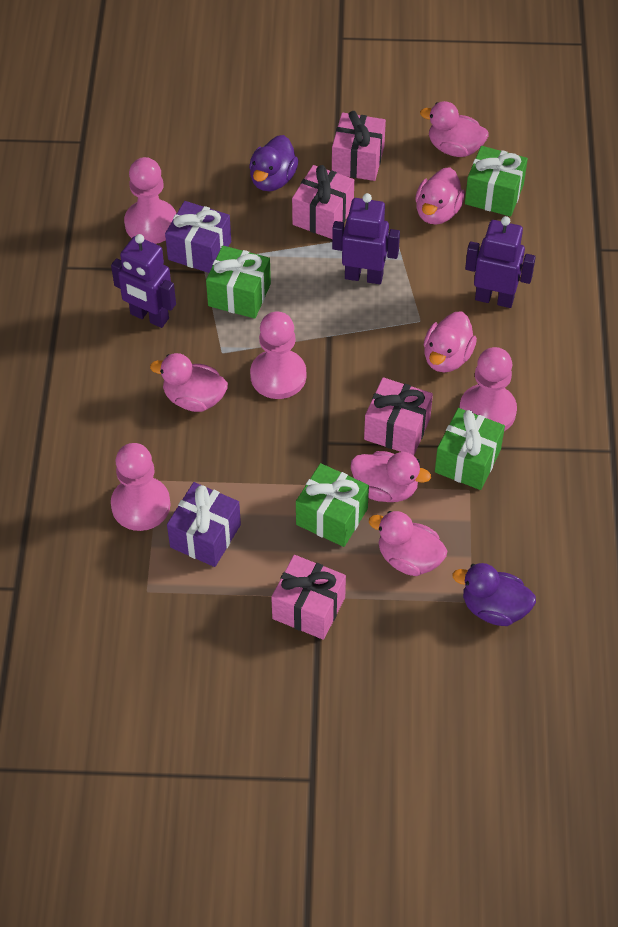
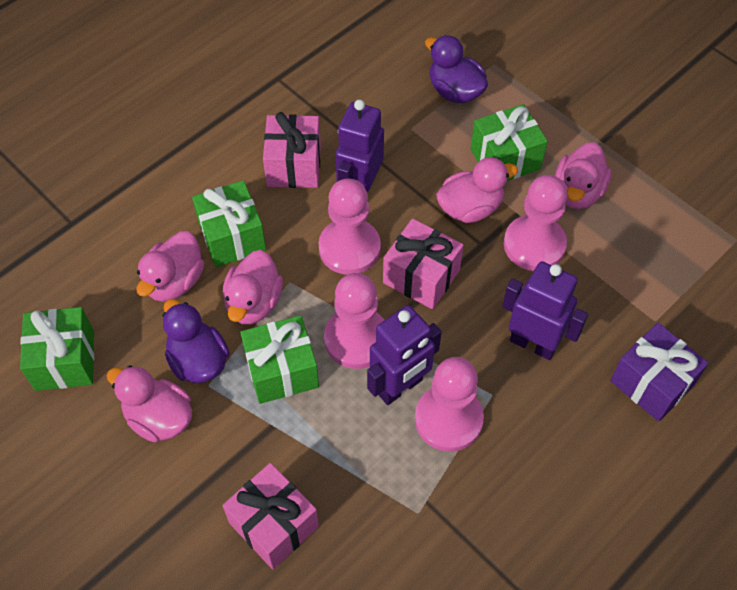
pink duck: 6 -> 5
pink gift: 4 -> 3
purple gift: 2 -> 1

